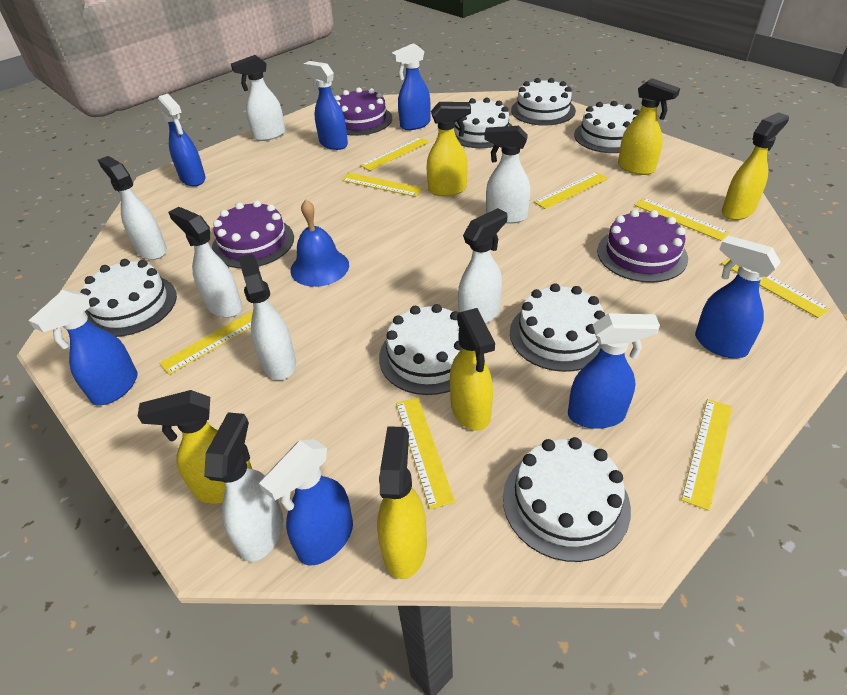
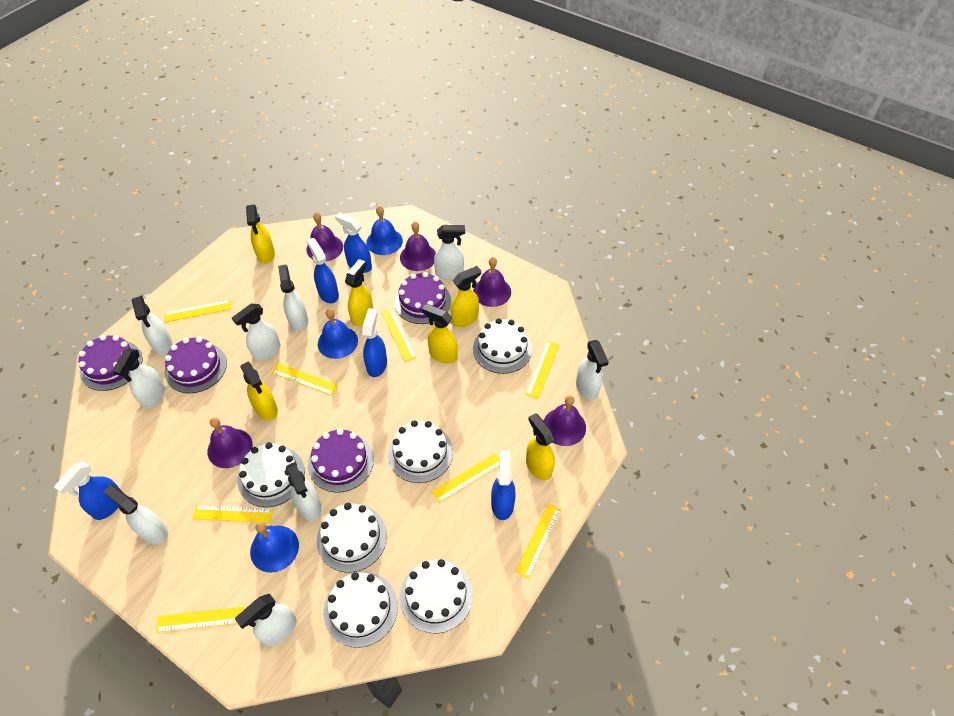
blue bell: 1 -> 3
blue spray bottle: 7 -> 5
purple bell: 0 -> 5
purple cake: 3 -> 4
white cake: 7 -> 6
white spray bottle: 7 -> 9

